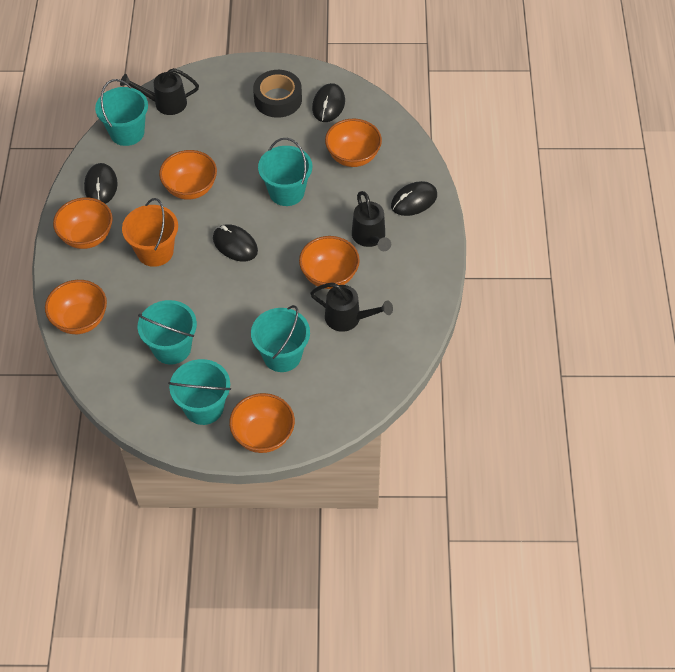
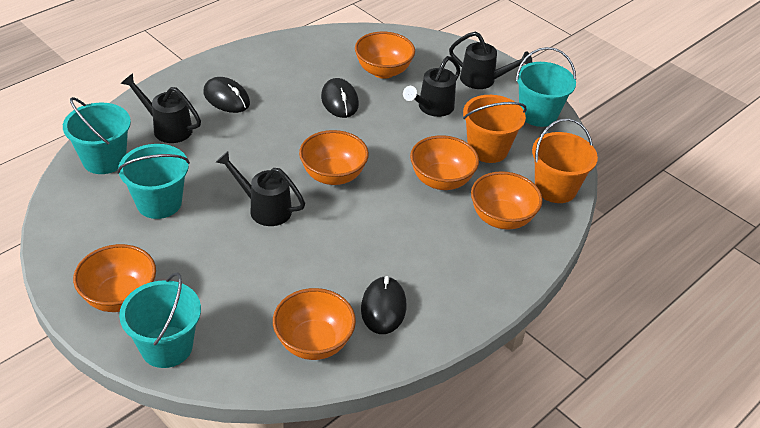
black mouse: 4 -> 3
black tape: 1 -> 0
black watering can: 3 -> 4
orange bucket: 1 -> 2
turquoise bucket: 5 -> 4

